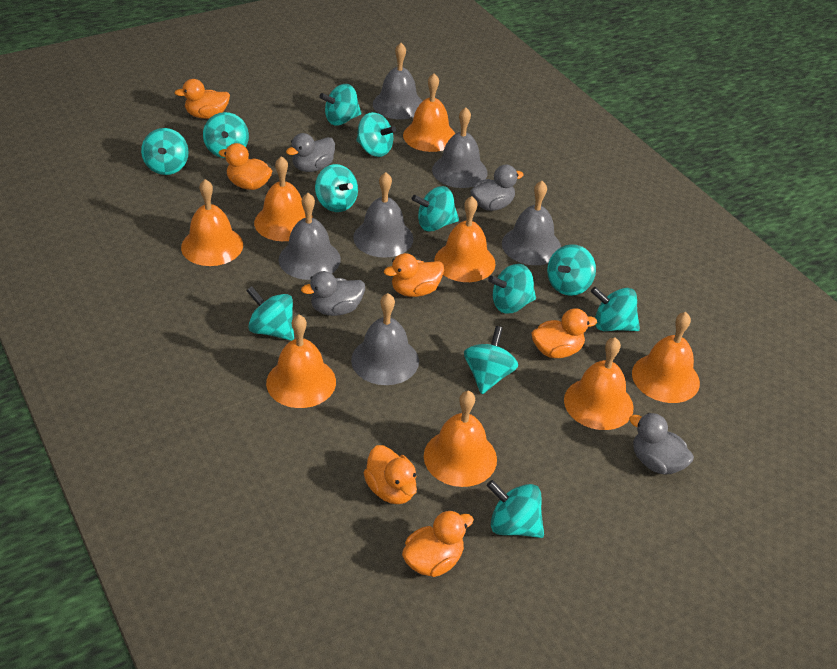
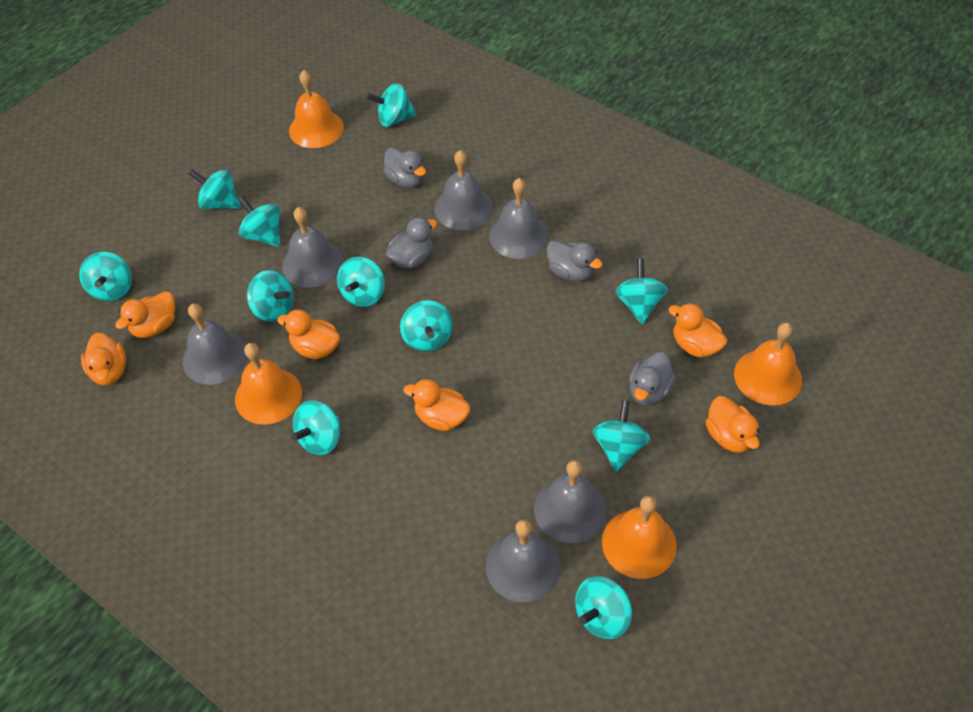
orange bell: 8 -> 4
turquoise spinning top: 12 -> 11

